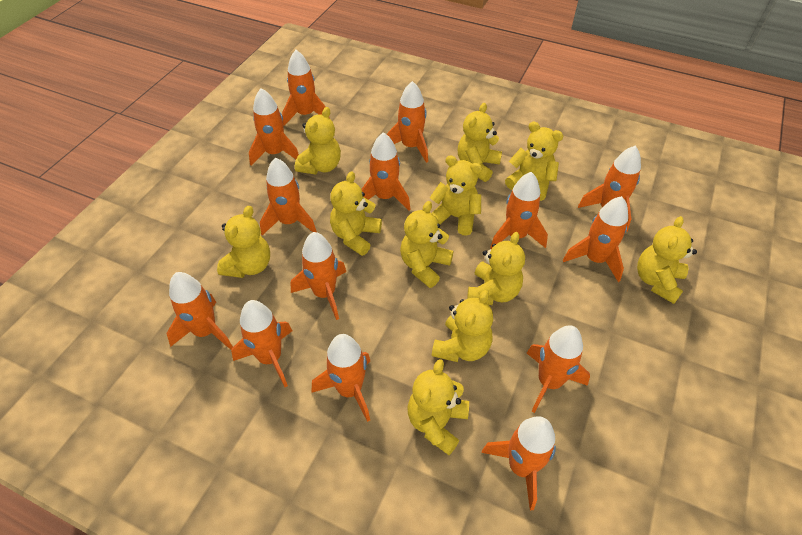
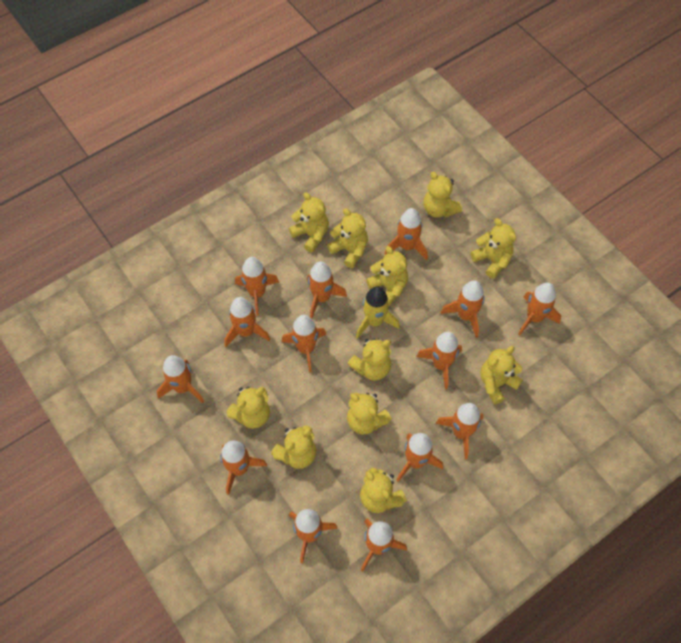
yellow rocket: 0 -> 1

